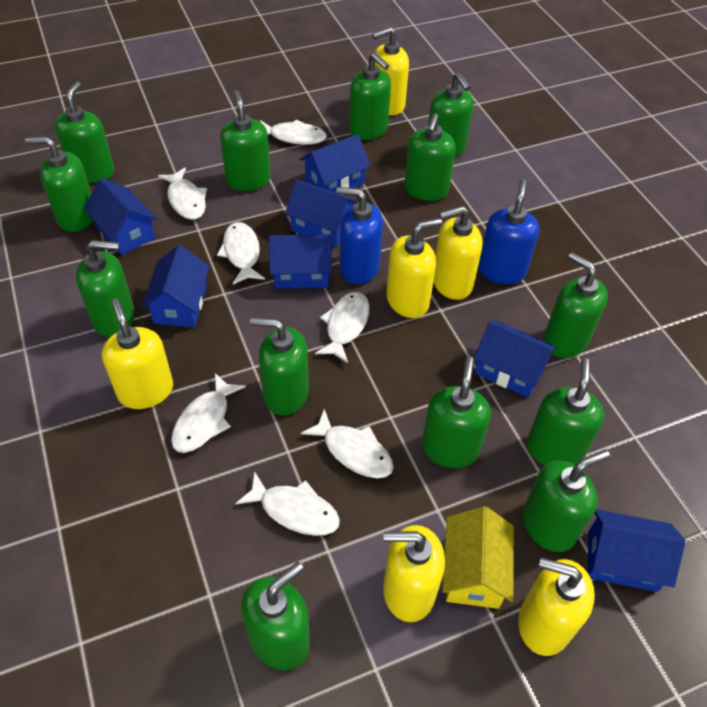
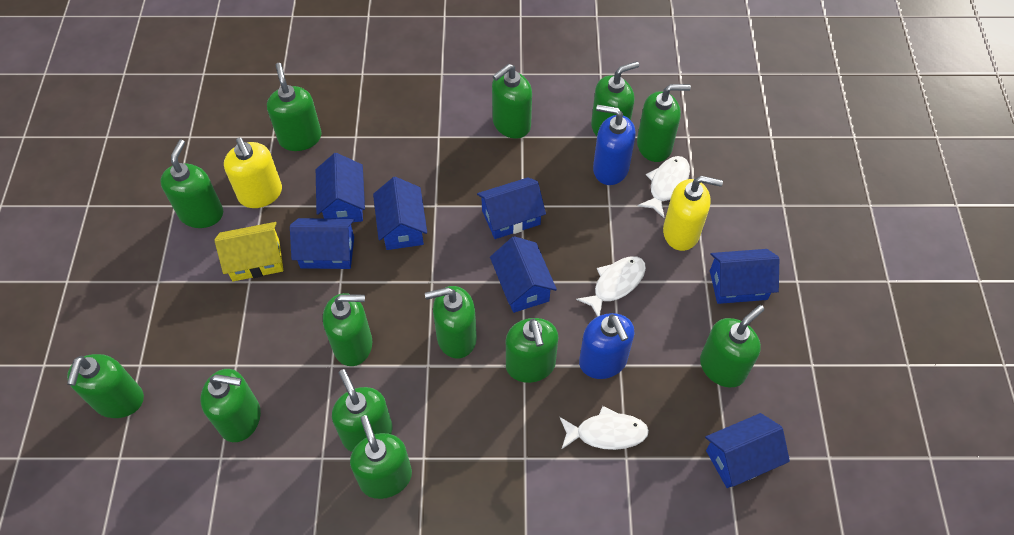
white fish: 7 -> 3
yellow soap dispenser: 6 -> 2

